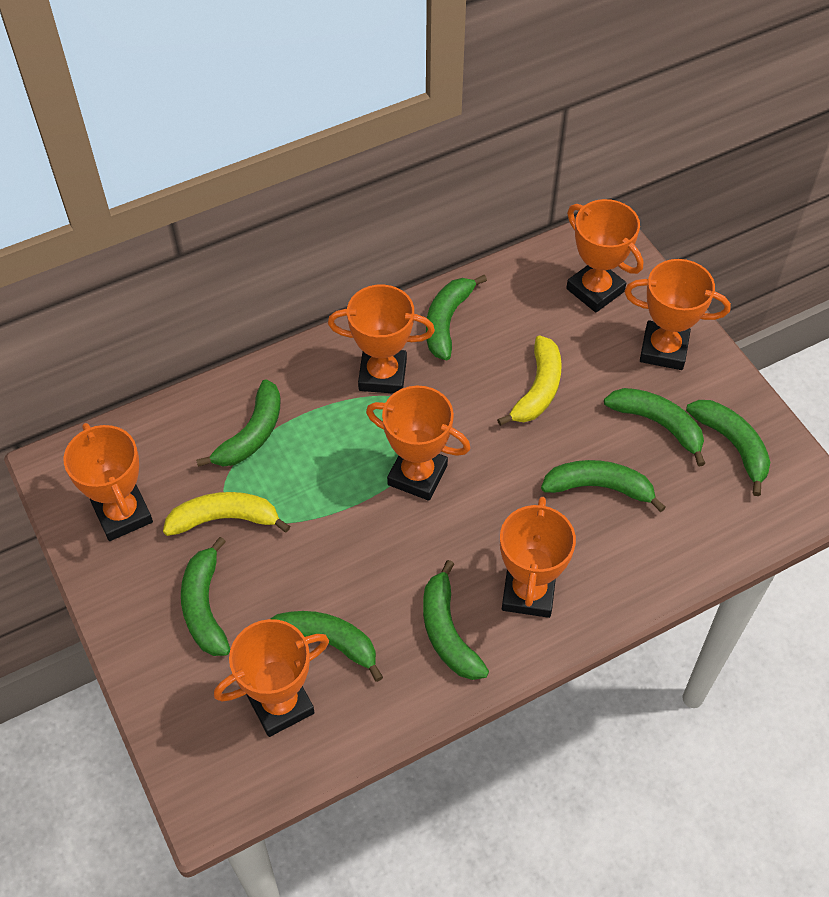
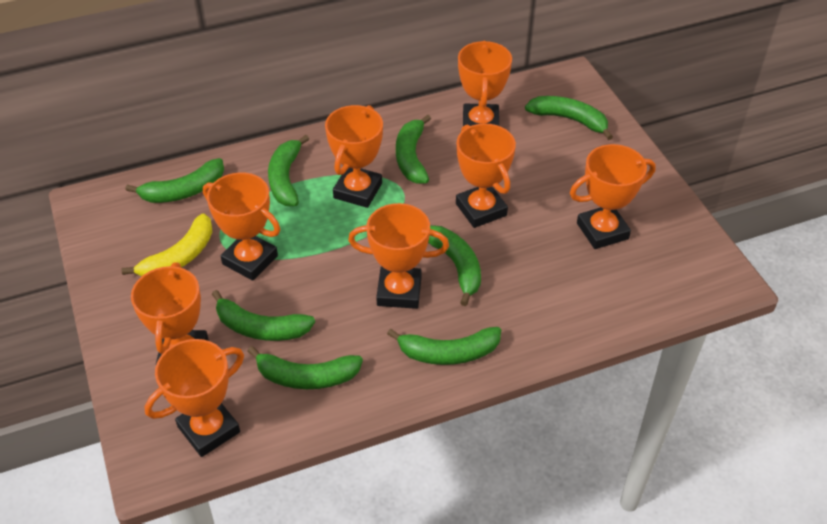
orange trophy: 7 -> 8
yellow banana: 2 -> 1

